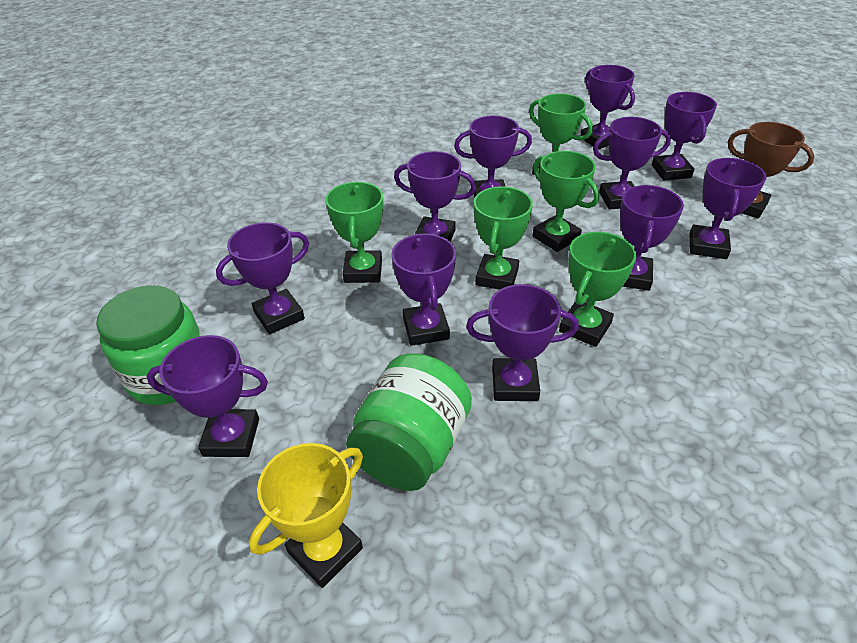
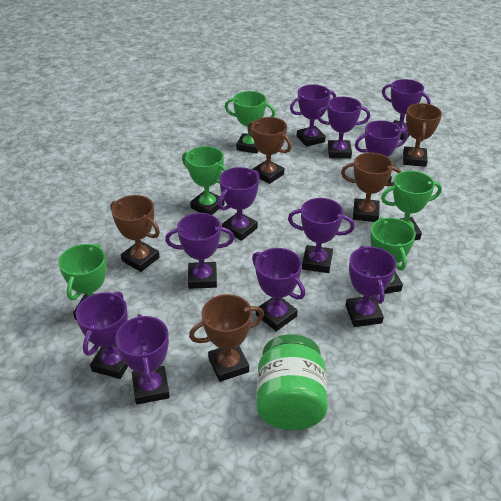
brown trophy: 1 -> 5
green jar: 2 -> 1
yellow trophy: 1 -> 0

